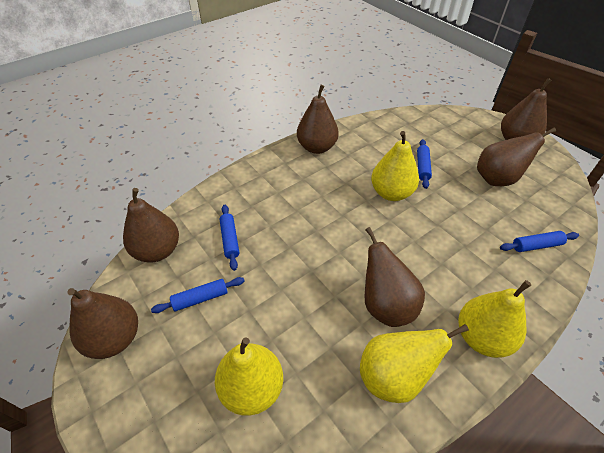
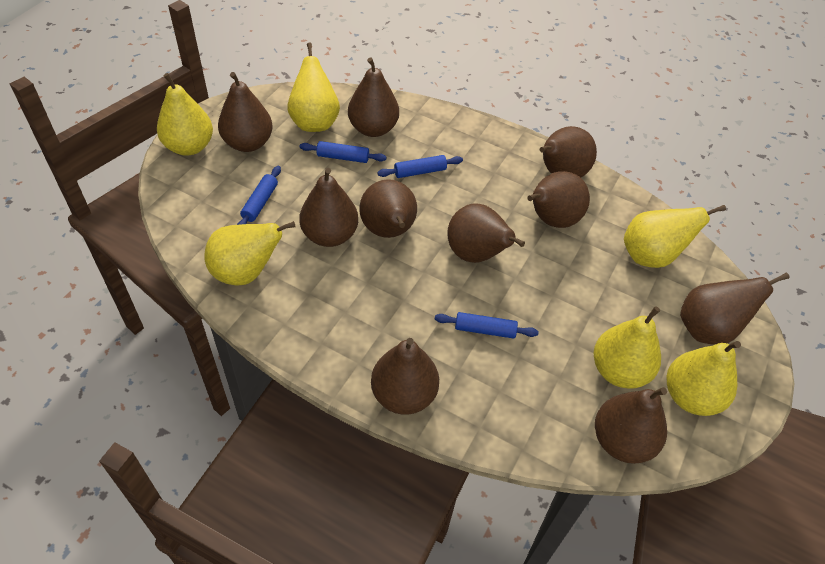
brown pear: 6 -> 10
yellow pear: 4 -> 6

